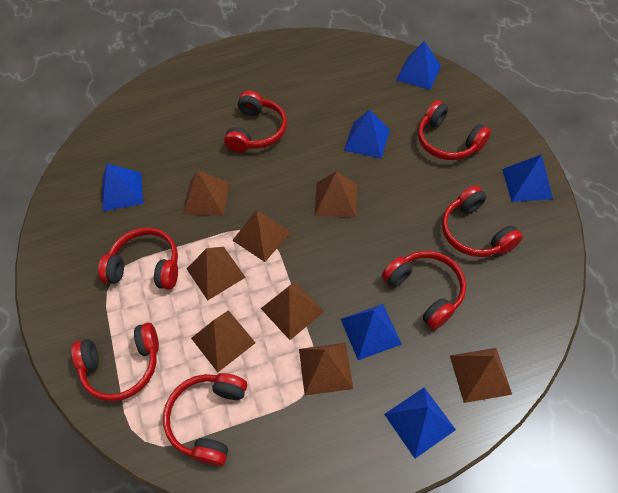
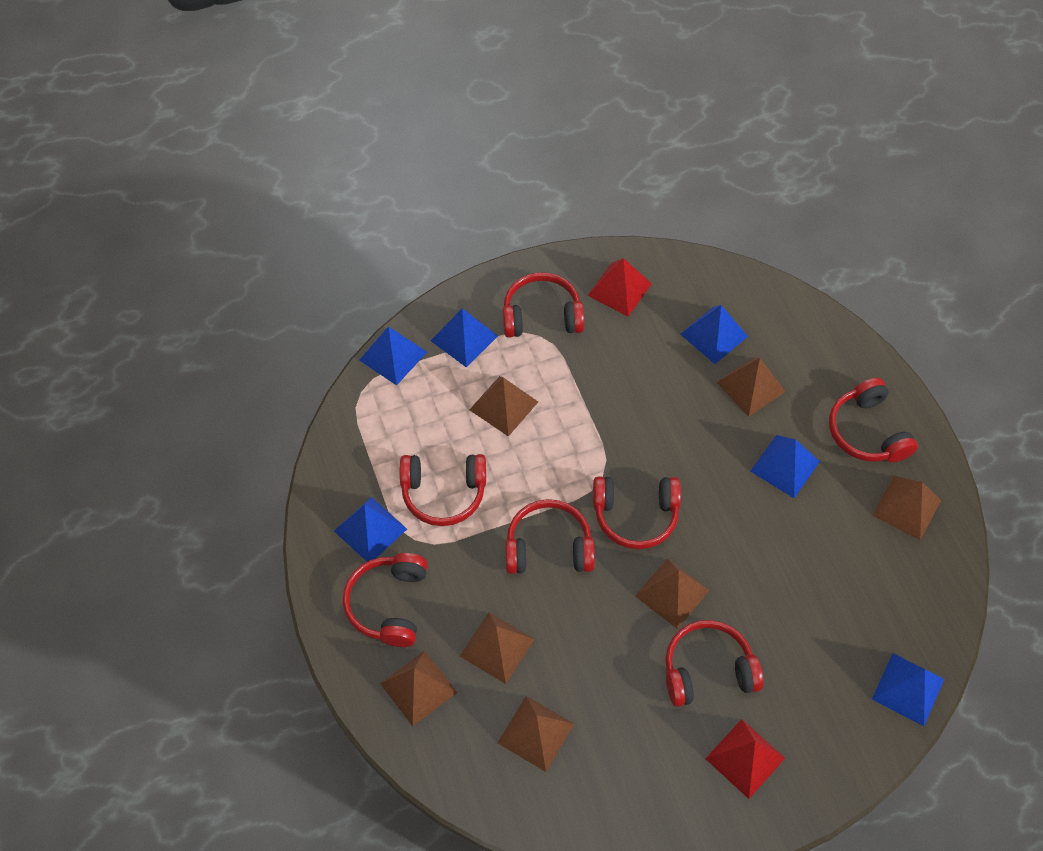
brown pyramid: 8 -> 7
red pyramid: 0 -> 2

